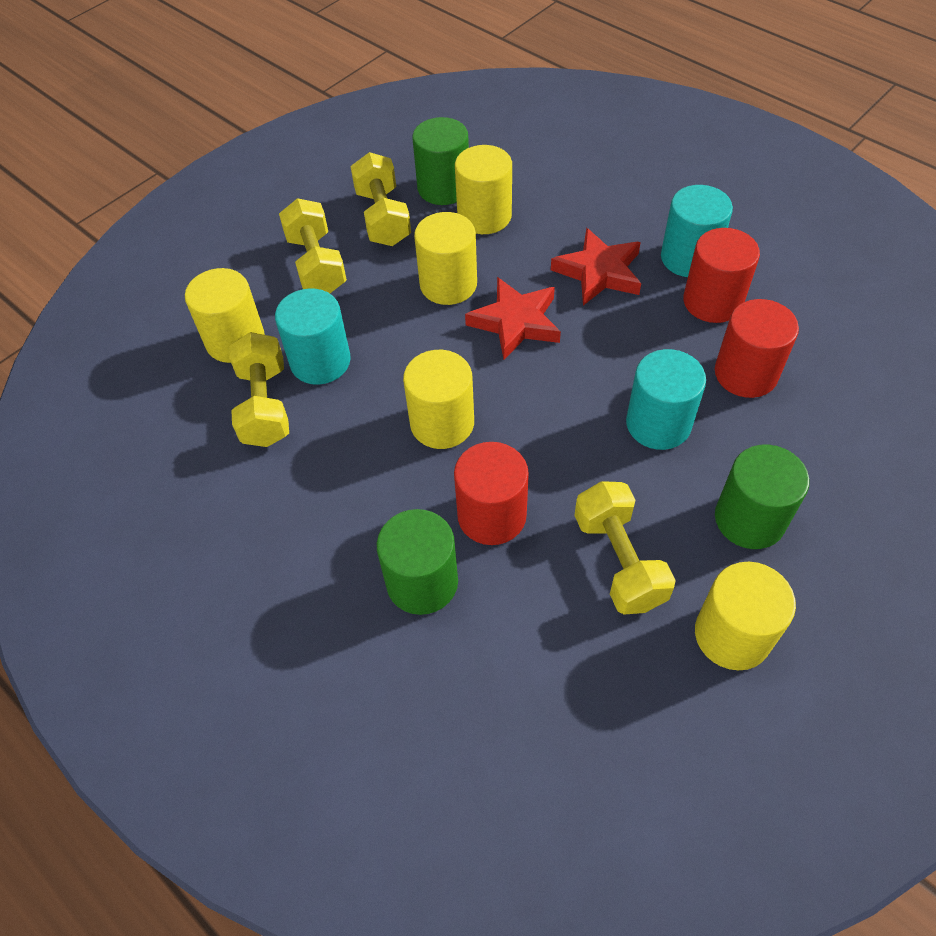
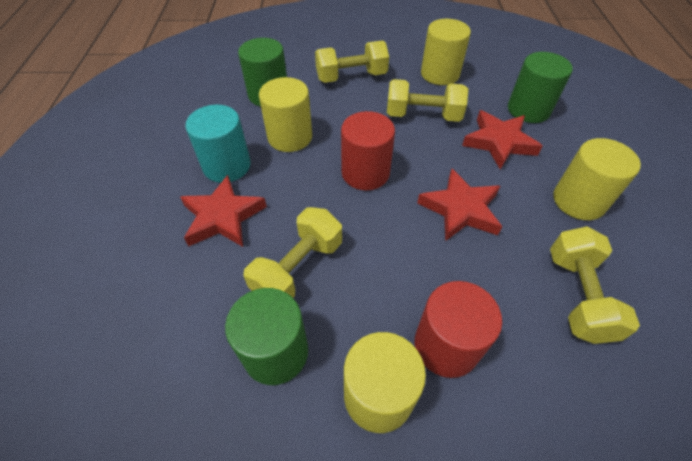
red cylinder: 3 -> 2
red star: 2 -> 3
turquoise cylinder: 3 -> 1
yellow cylinder: 5 -> 4

